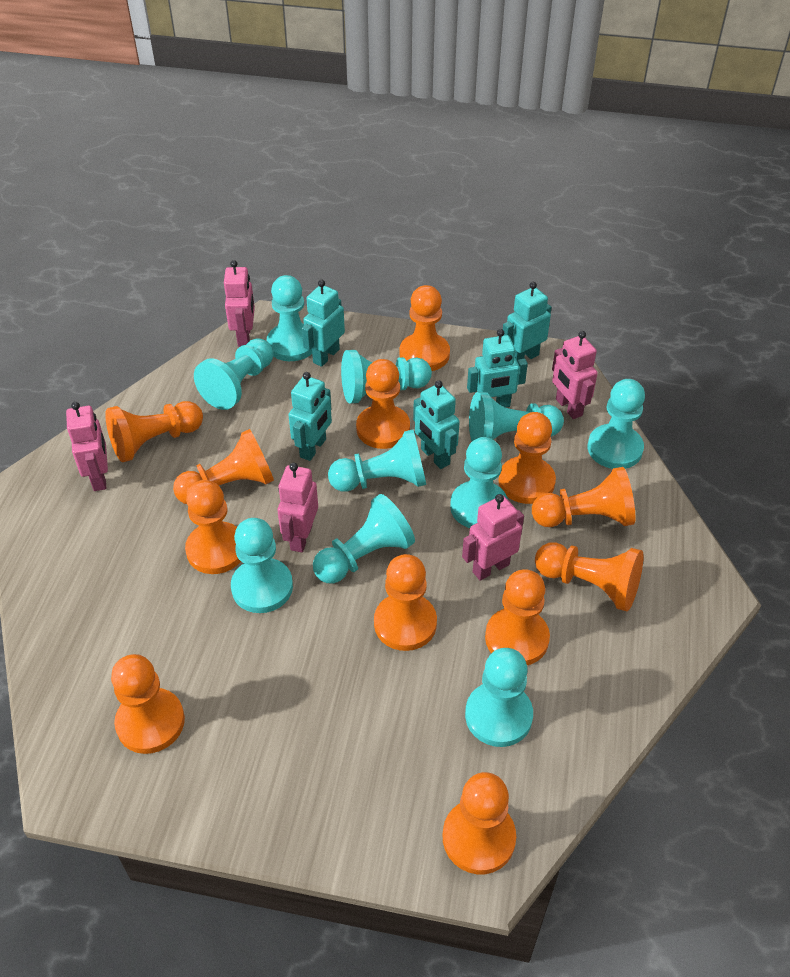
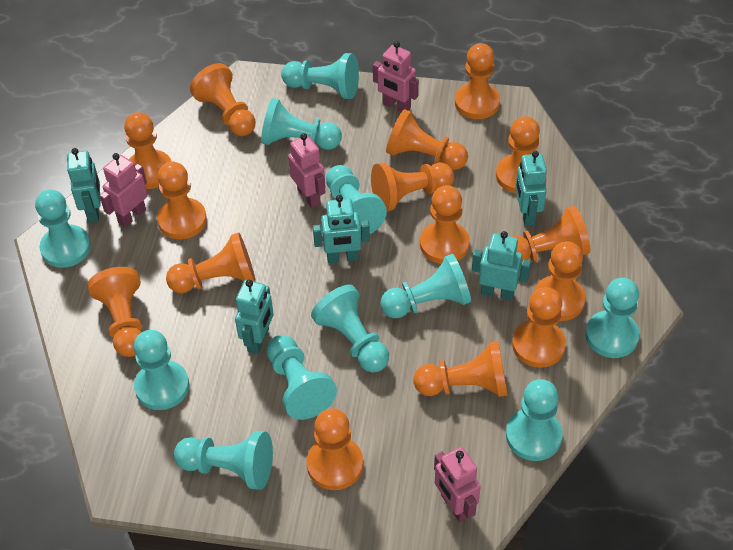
orange pawn: 12 -> 15
pink robot: 5 -> 4
turquoise pawn: 10 -> 11

